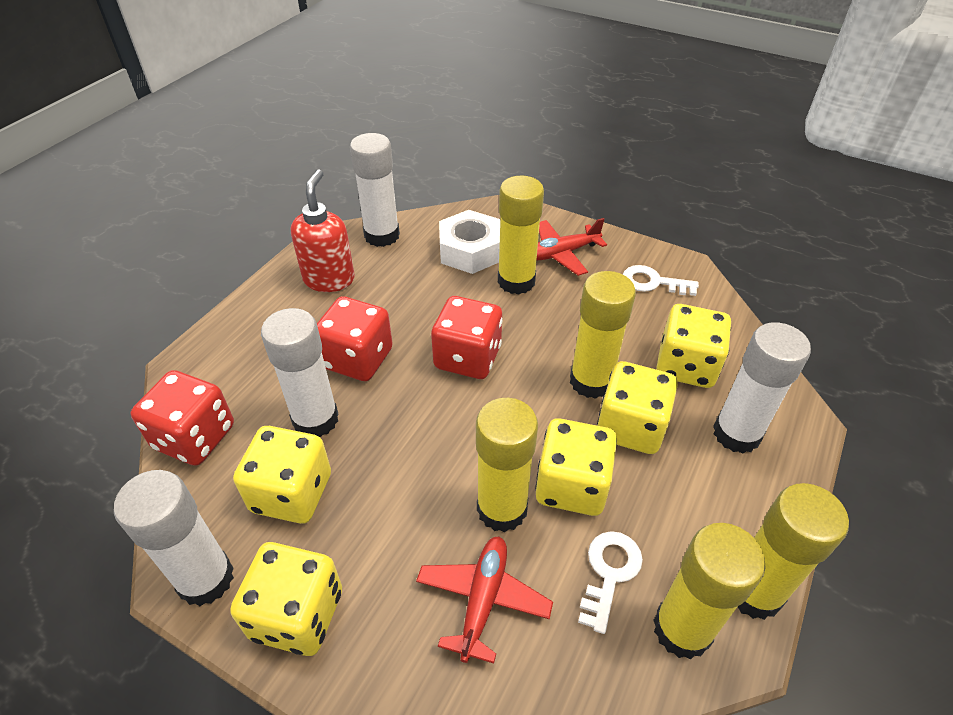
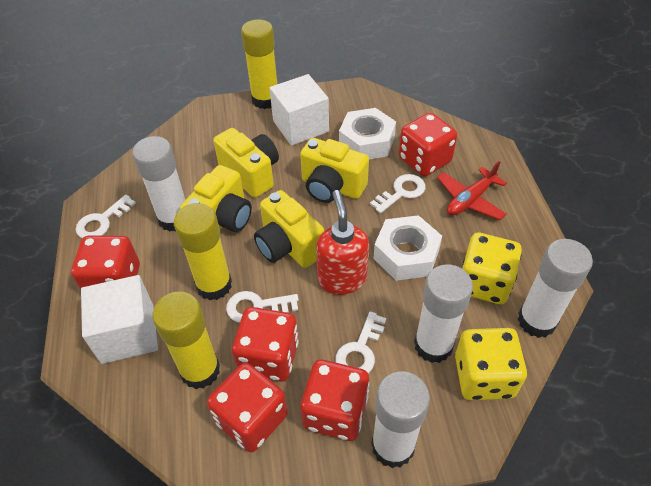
red dice: 3 -> 5
red plane: 2 -> 1
white cube: 0 -> 2
white key: 2 -> 4
white nut: 1 -> 2
yellow camera: 0 -> 4
yellow dice: 5 -> 2
yellow glue stick: 5 -> 3

